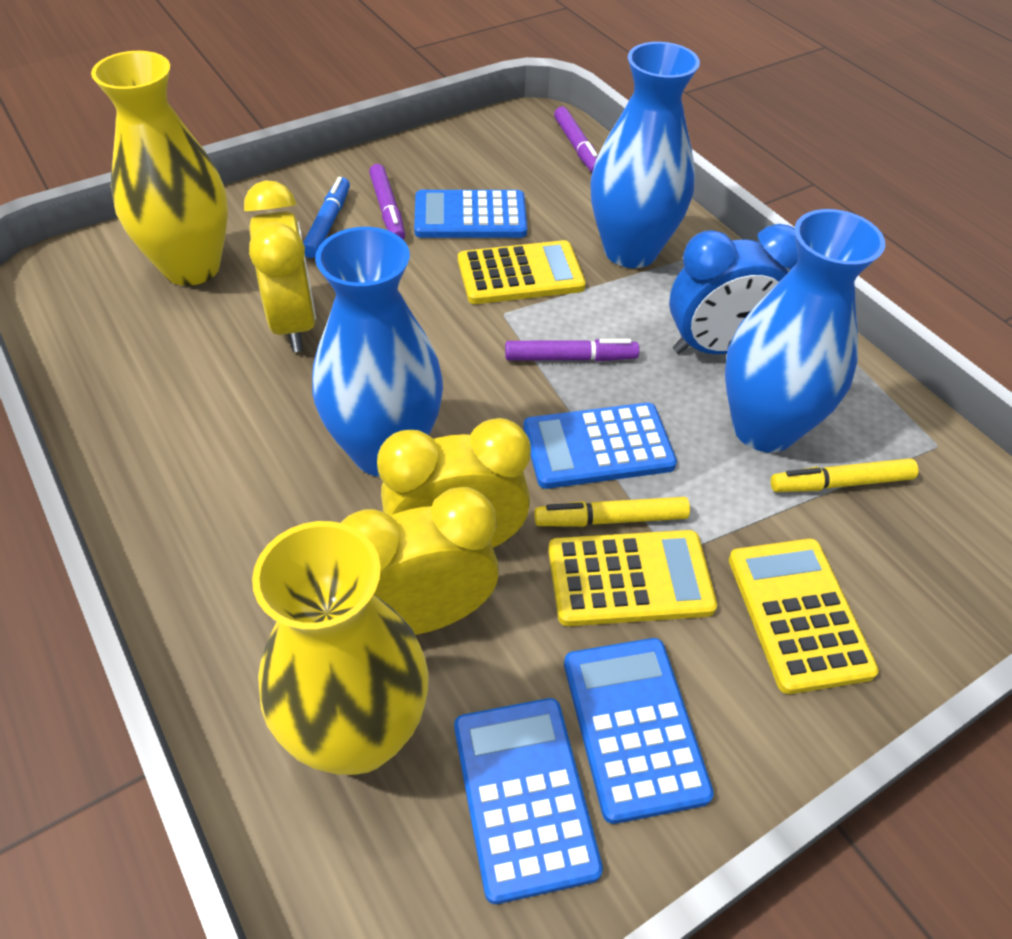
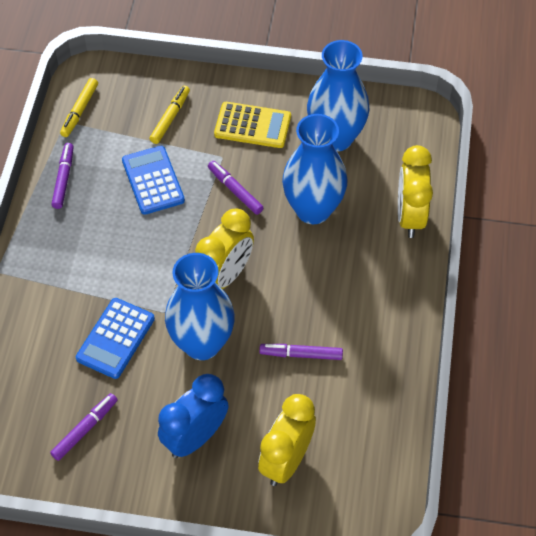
blue calculator: 4 -> 2
blue marker: 1 -> 0
purple marker: 3 -> 4
yellow calculator: 3 -> 1
yellow vase: 2 -> 0

